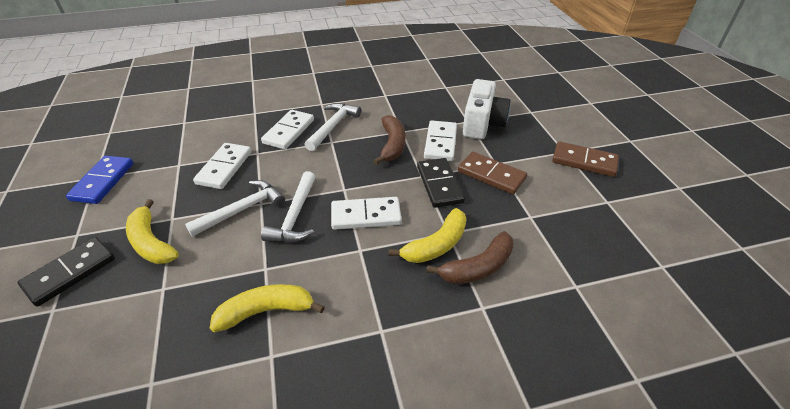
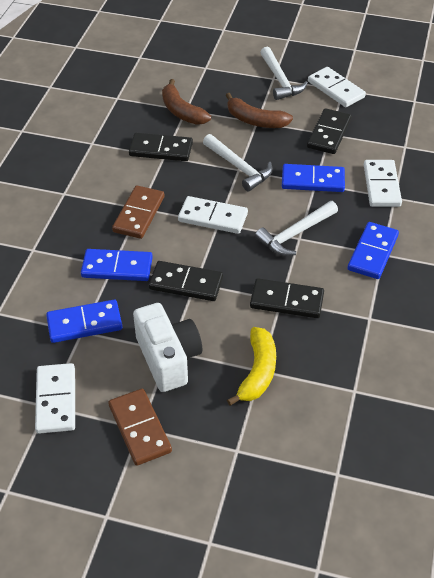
black domino: 2 -> 4
blue domino: 1 -> 4
yellow banana: 3 -> 1

